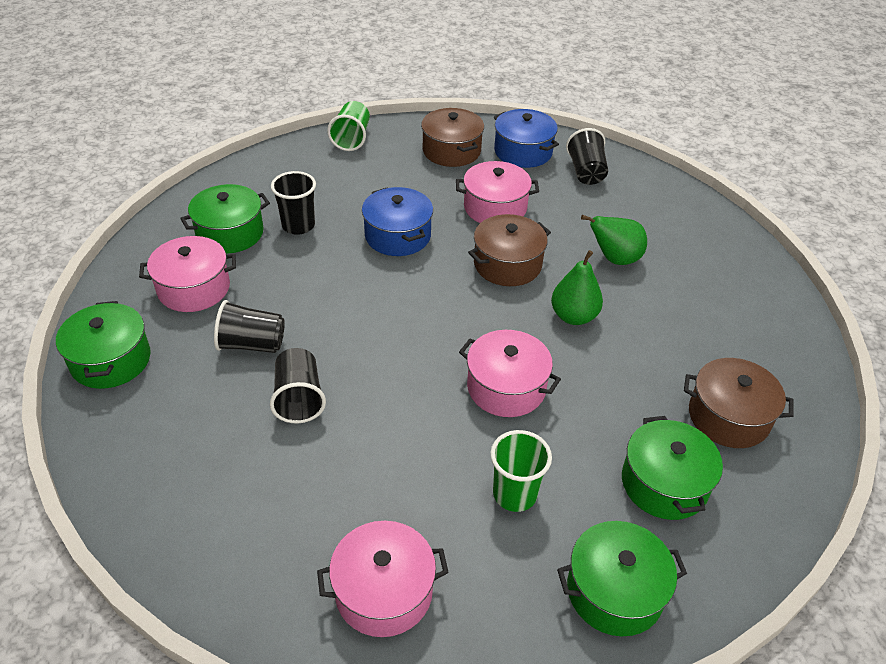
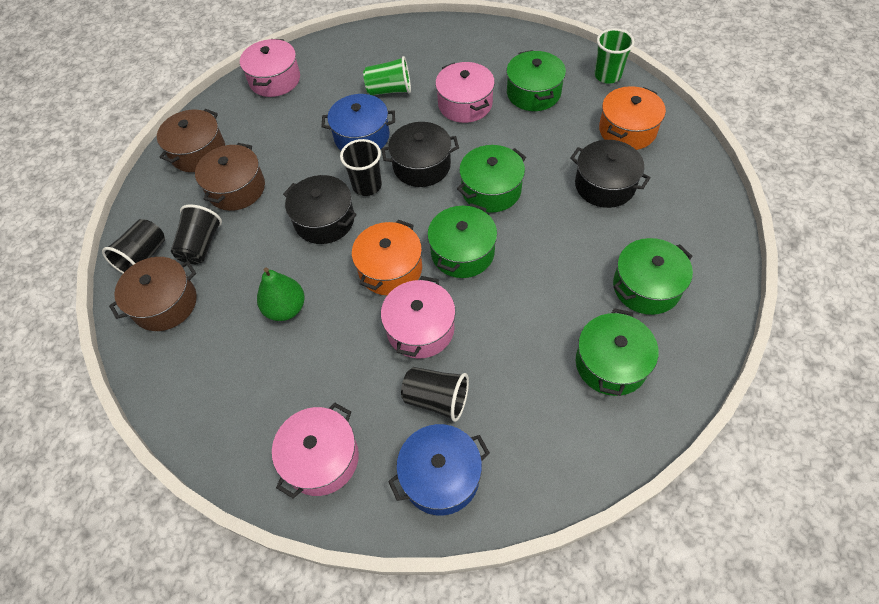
black pot: 0 -> 3
green pear: 2 -> 1
green pot: 4 -> 5
orange pot: 0 -> 2

